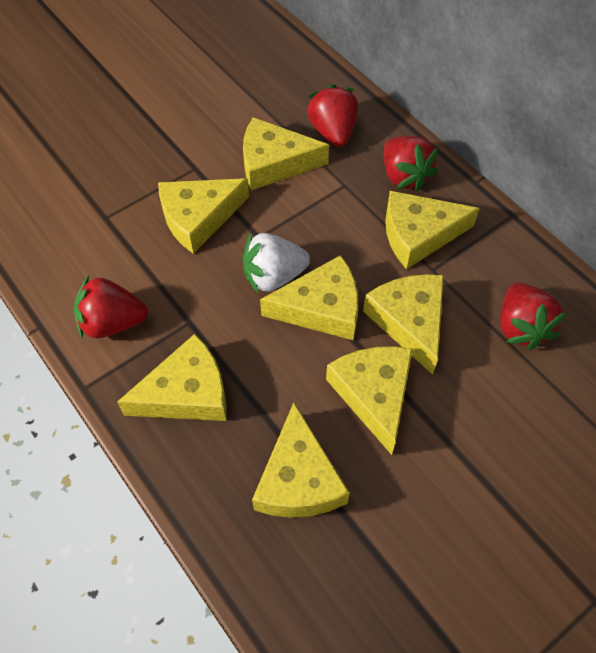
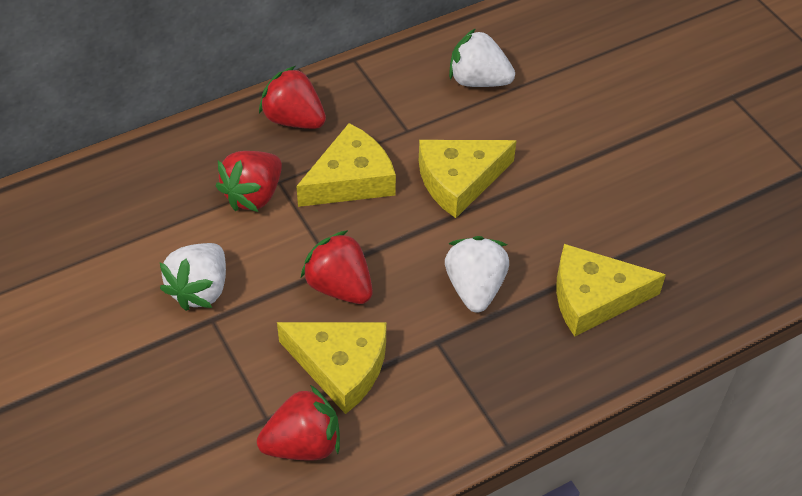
white strawberry: 1 -> 3
yellow cheese: 8 -> 4

